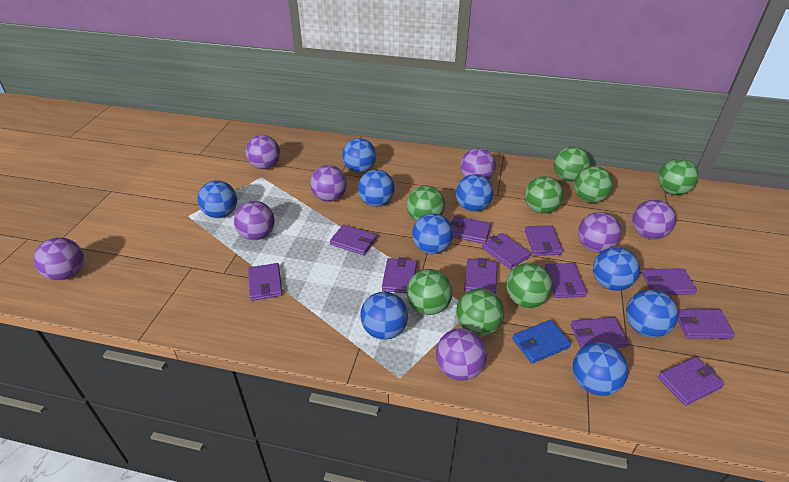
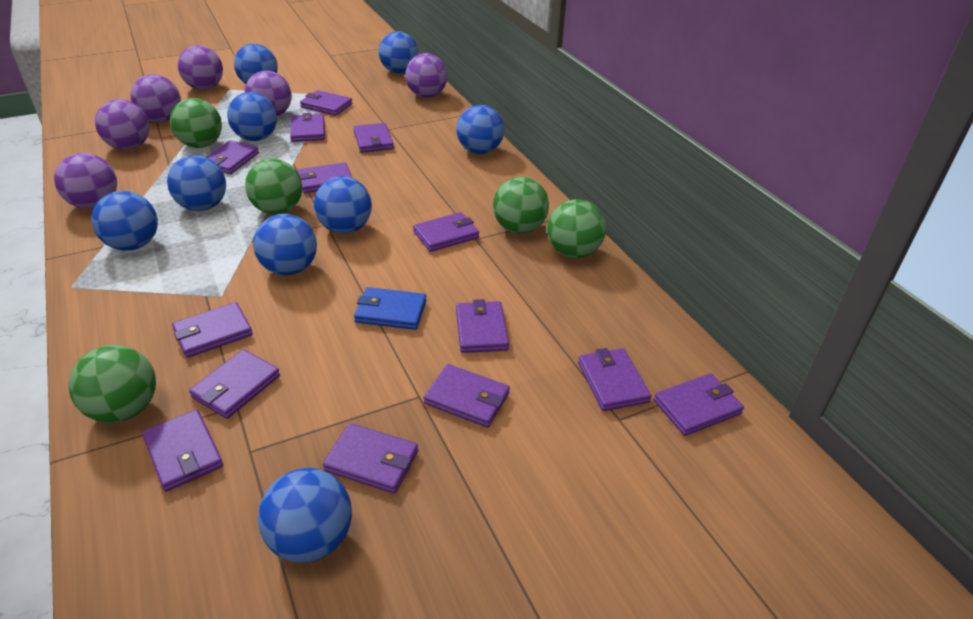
green ball: 8 -> 5
purple ball: 8 -> 6
purple wallet: 12 -> 14

